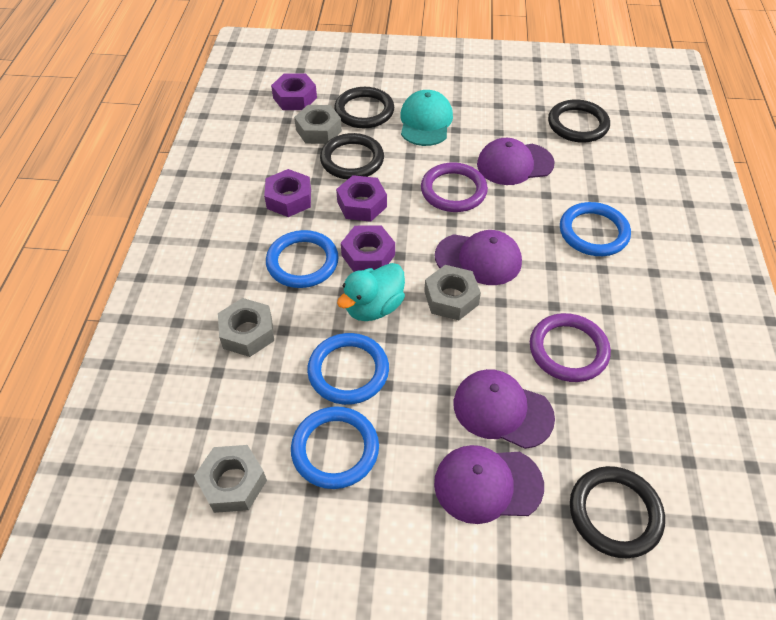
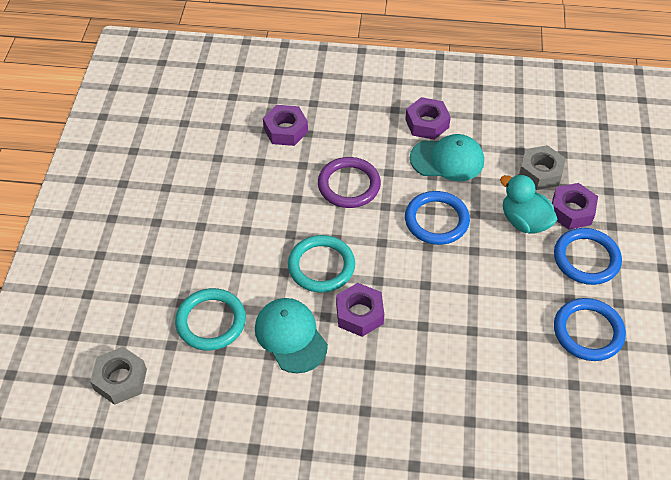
black ring: 4 -> 0
blue ring: 4 -> 3
grey nut: 4 -> 2
purple cap: 4 -> 0
purple ring: 2 -> 1
turquoise cap: 1 -> 2
turquoise ring: 0 -> 2

